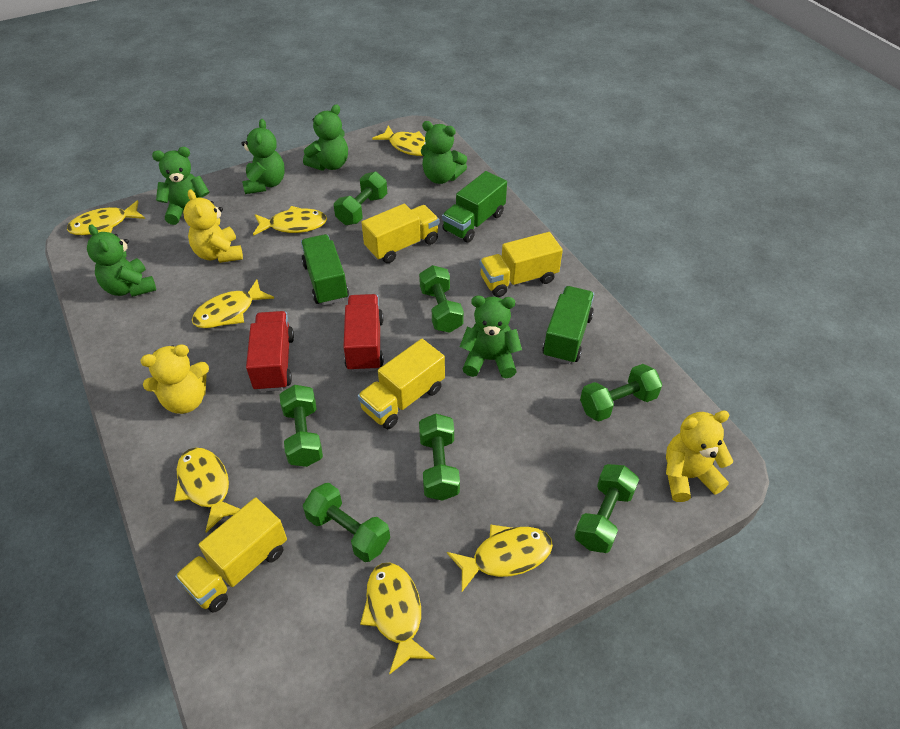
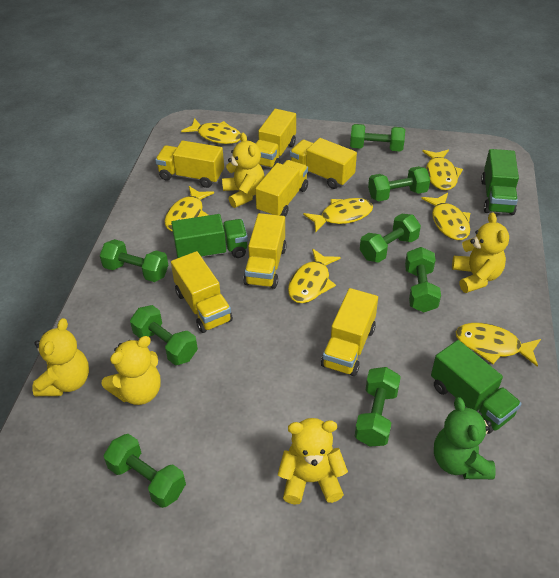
green dumbbell: 7 -> 8
green teddy bear: 6 -> 1
red truck: 2 -> 0
yellow teddy bear: 3 -> 5
yellow truck: 4 -> 7

